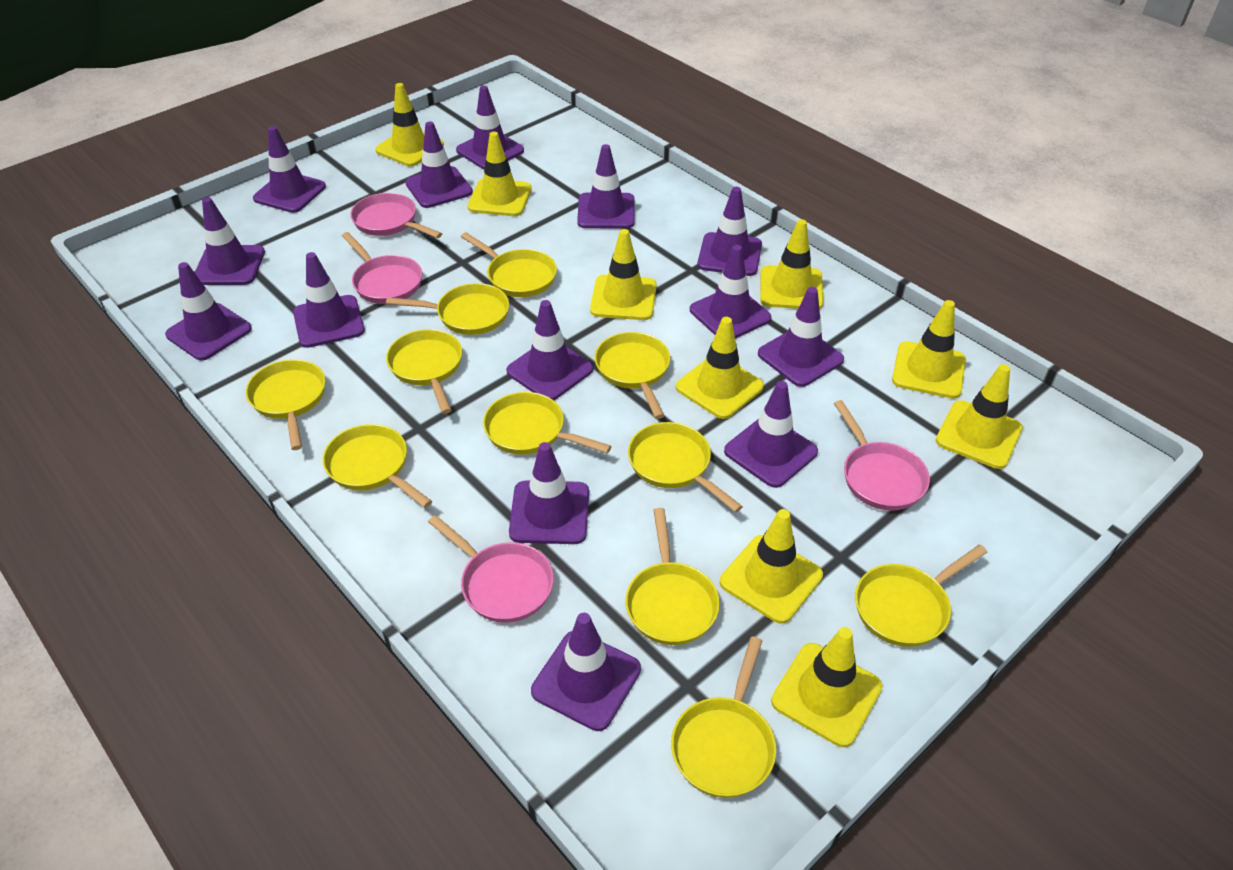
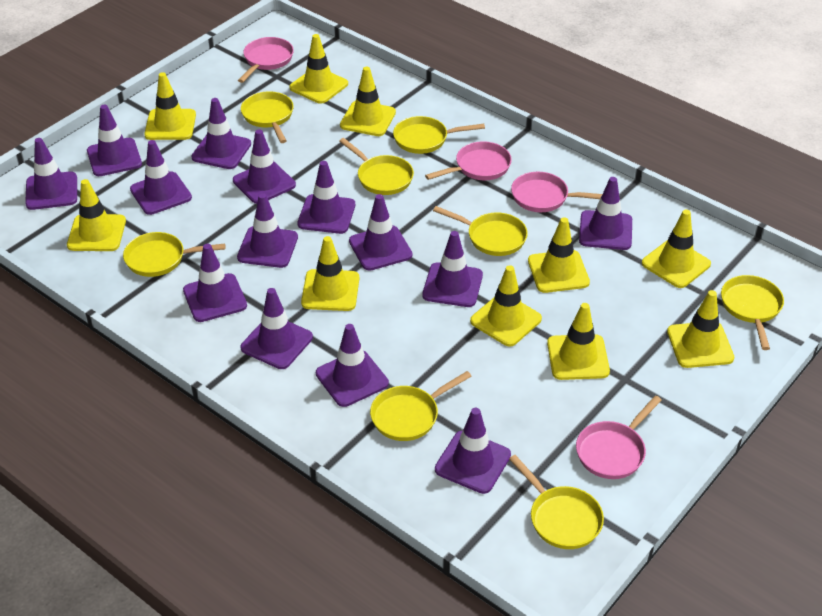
yellow pan: 11 -> 8
yellow traffic cone: 9 -> 10

